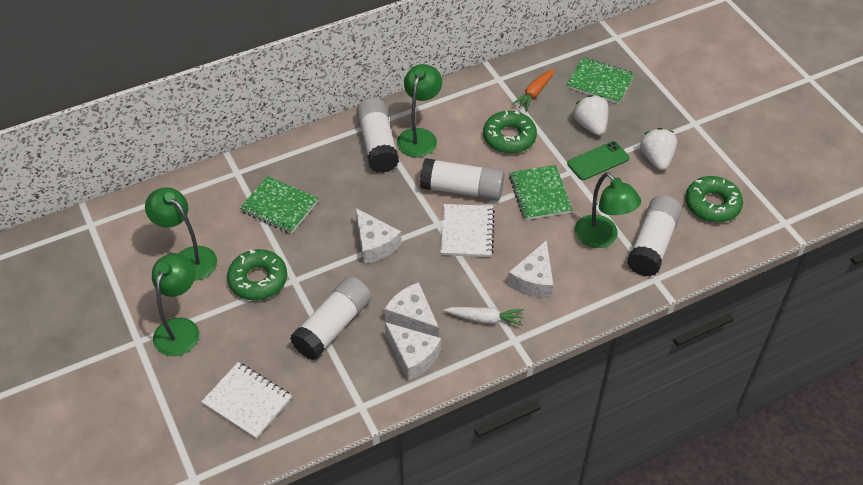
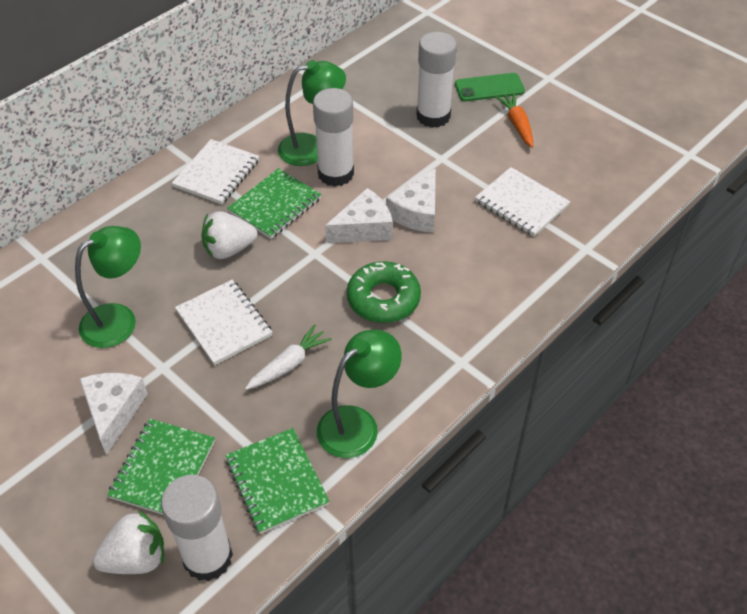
green donut: 3 -> 1
green lamp: 4 -> 3
white cheese: 4 -> 3
white glue stick: 4 -> 3
white notebook: 2 -> 3

